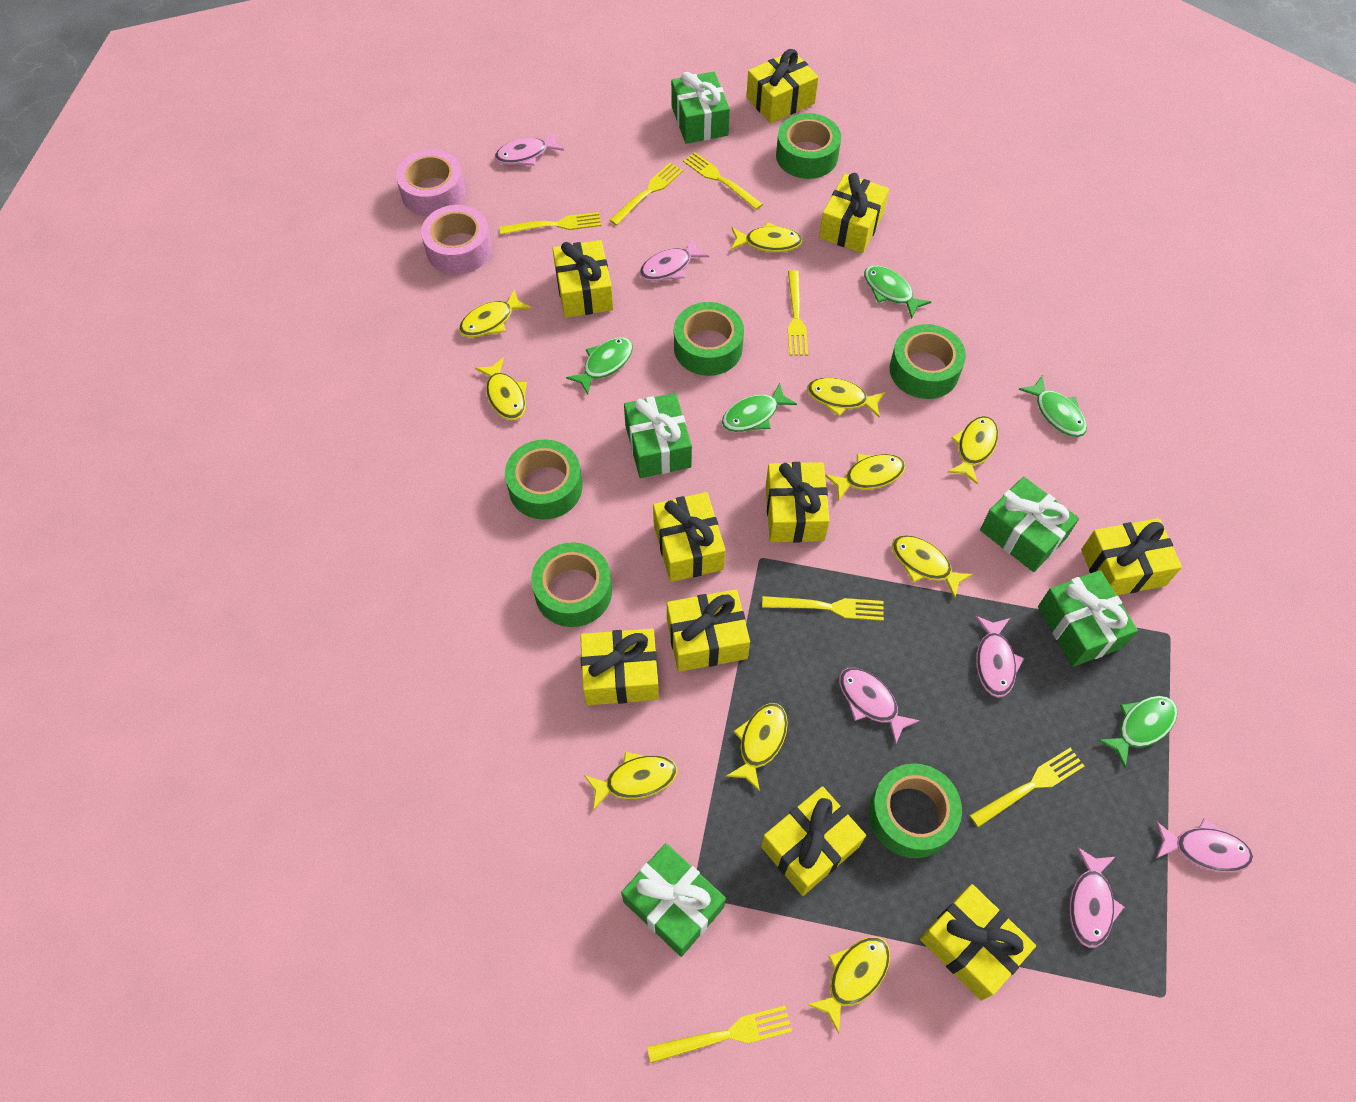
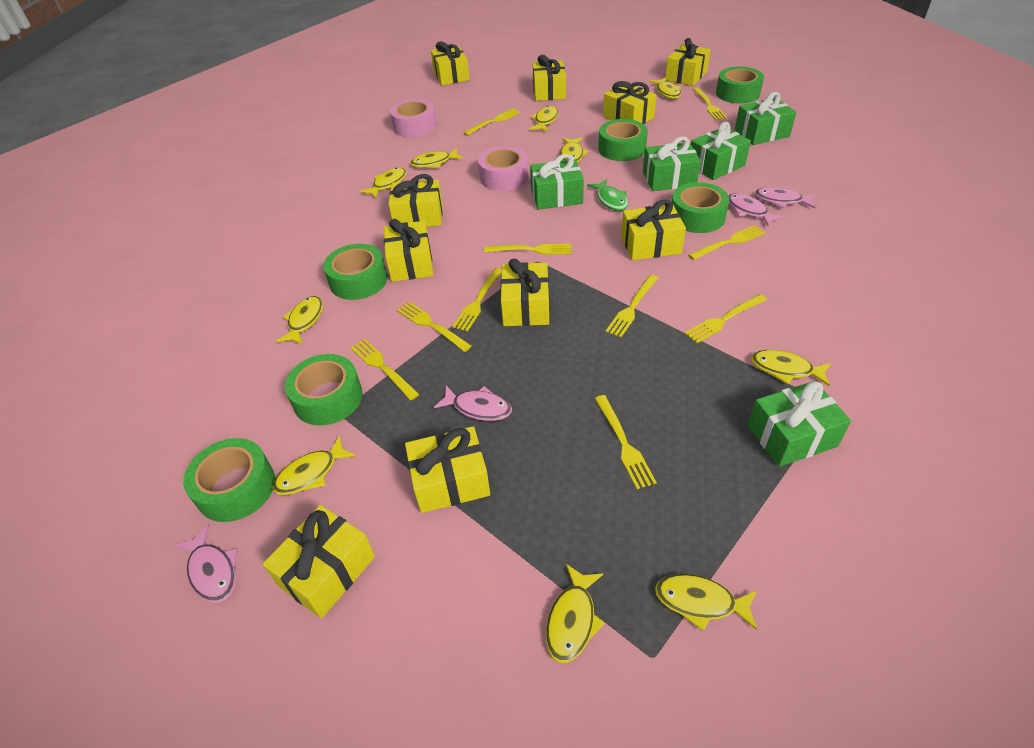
green fish: 5 -> 1
pink fish: 6 -> 4
yellow fork: 7 -> 10

